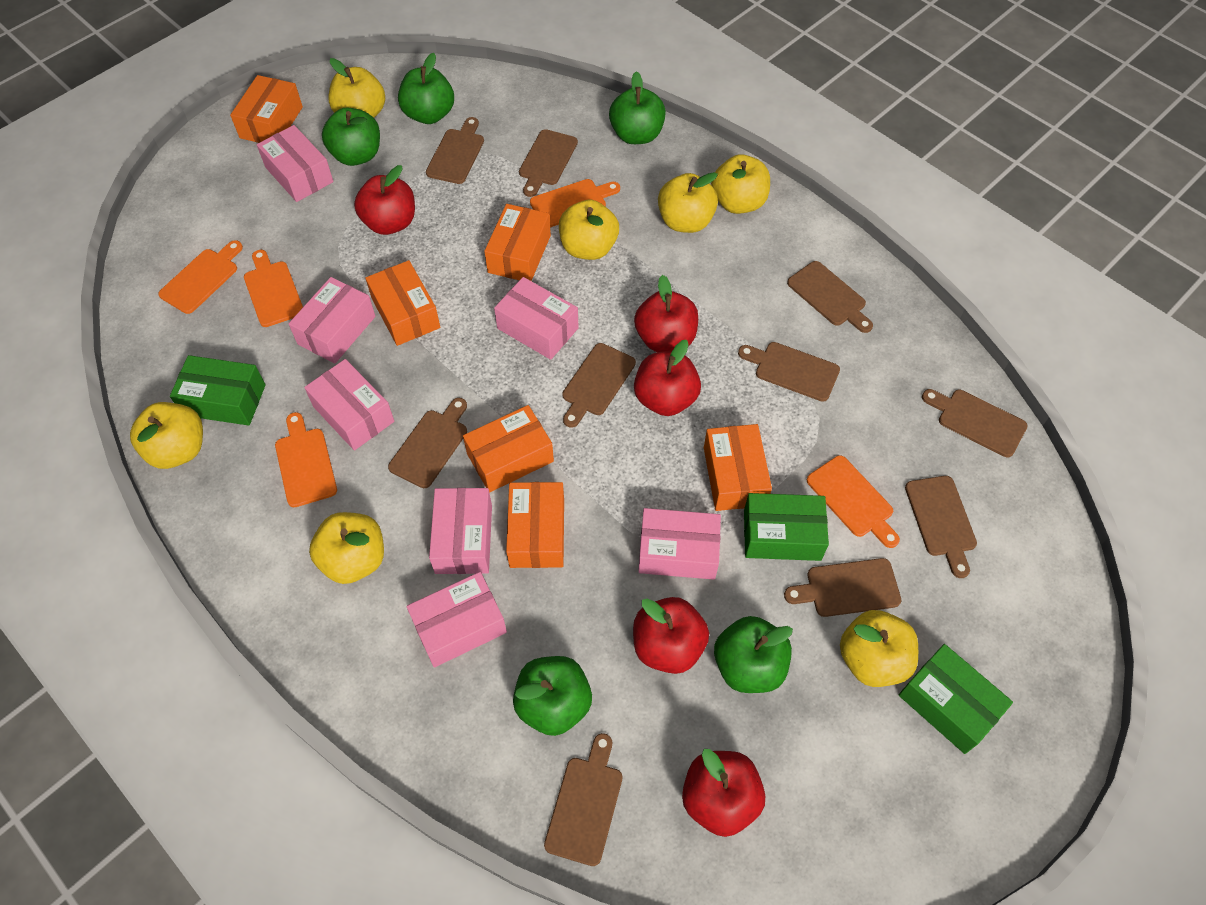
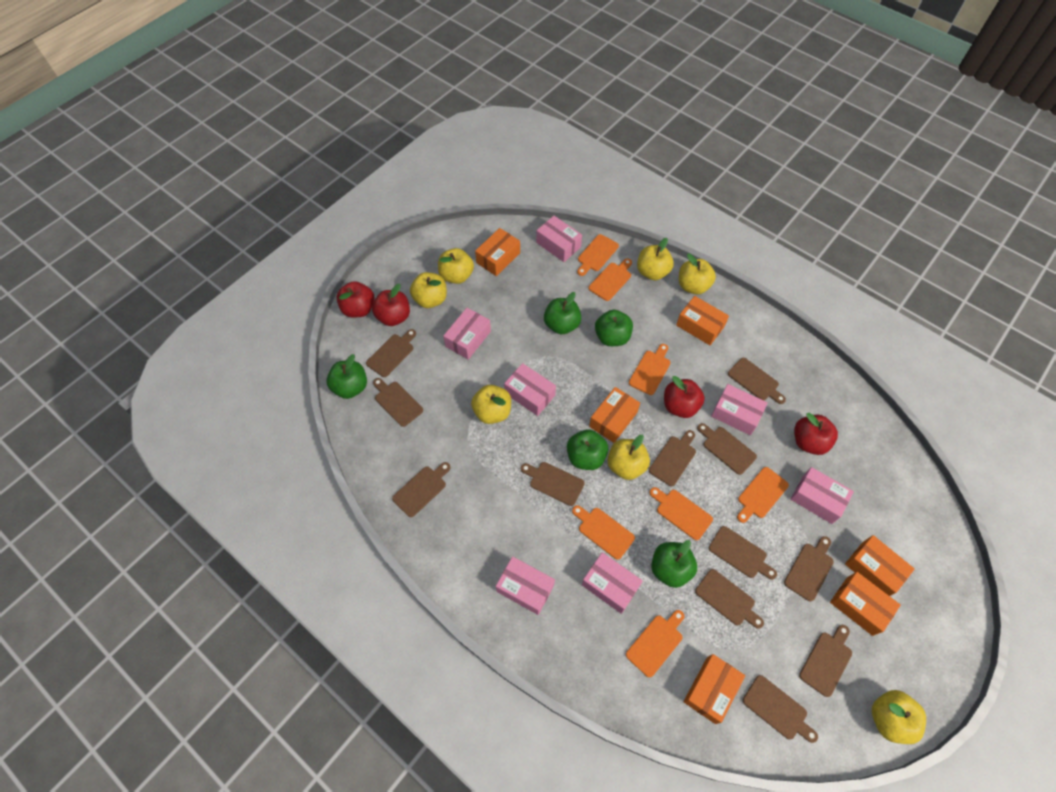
brown cutting board: 10 -> 12
green box: 3 -> 0
orange cutting board: 5 -> 7
red apple: 5 -> 4

